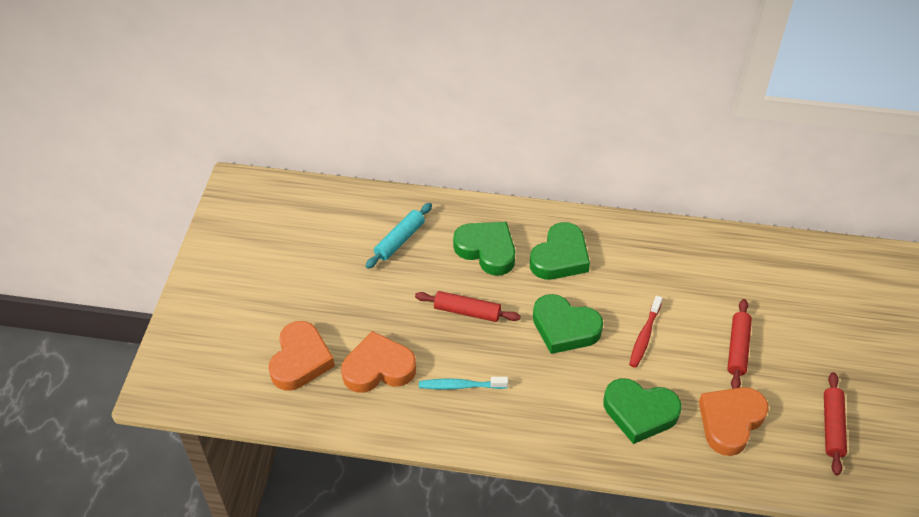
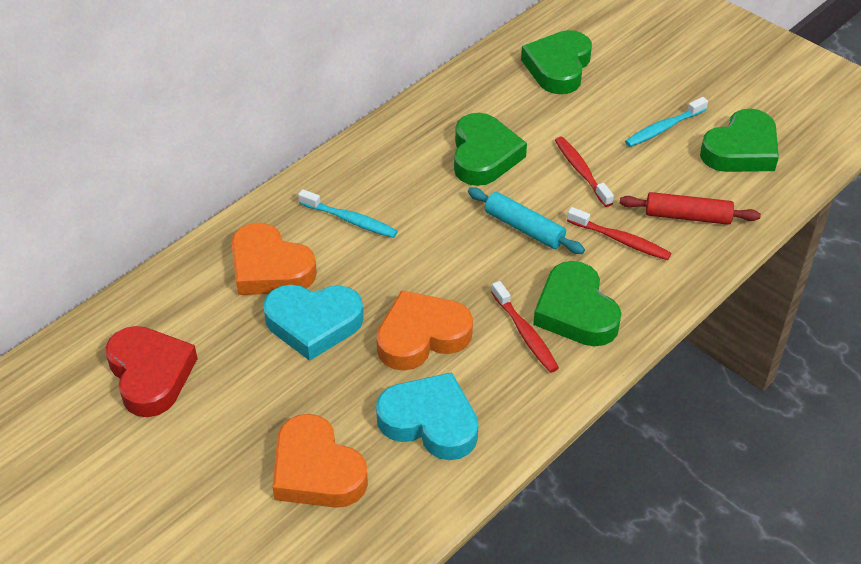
red heart: 0 -> 1
red rolling pin: 3 -> 1
red toothbrush: 1 -> 3
turquoise heart: 0 -> 2
turquoise toothbrush: 1 -> 2

